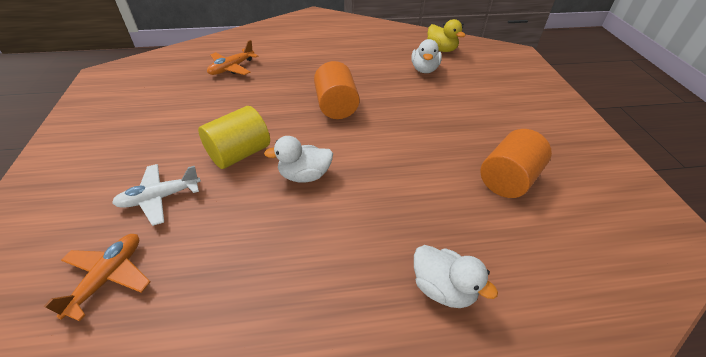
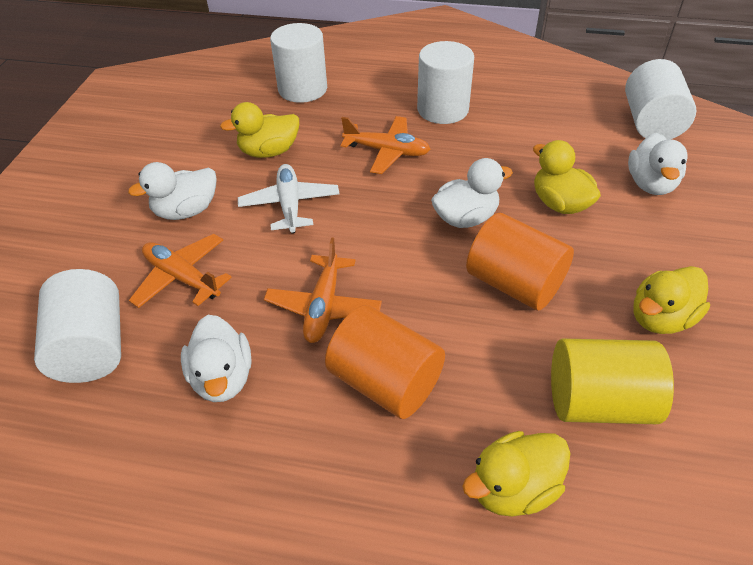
orange plane: 2 -> 3
white cylinder: 0 -> 4
white duck: 3 -> 4
yellow duck: 1 -> 4

